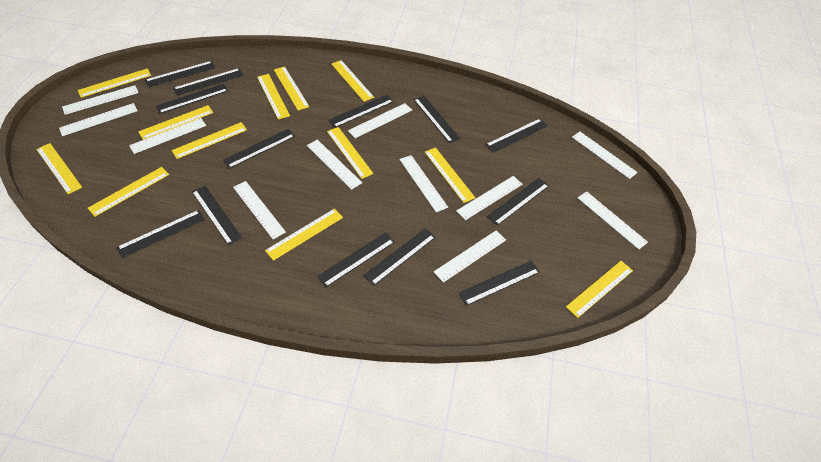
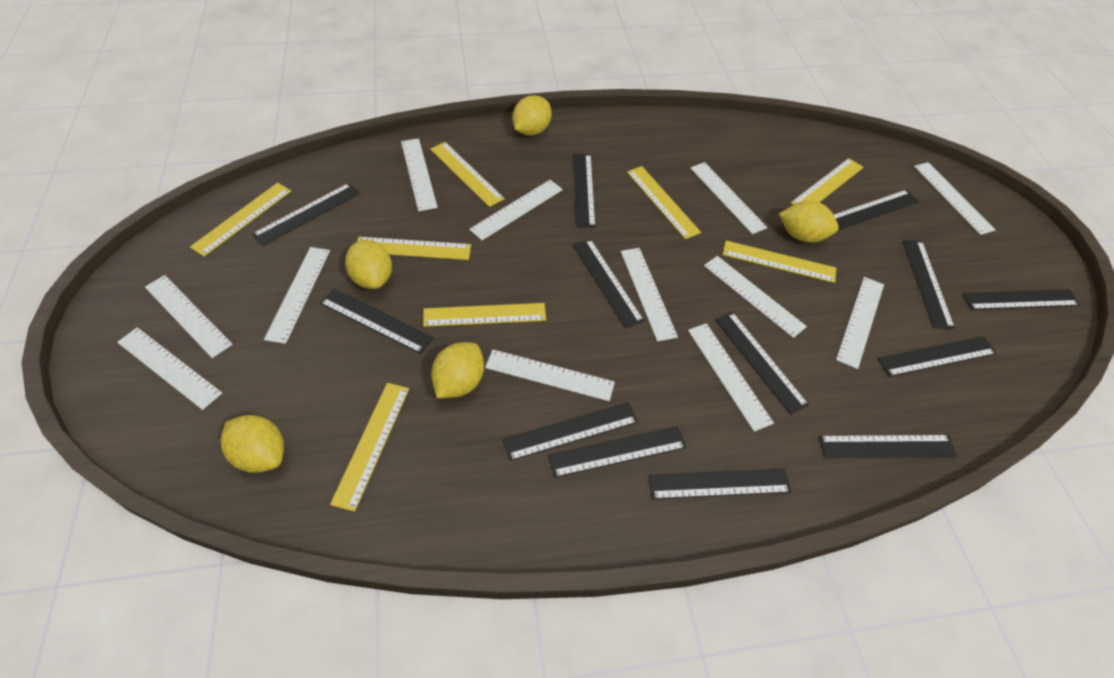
white ruler: 11 -> 12
yellow lemon: 0 -> 5
yellow ruler: 12 -> 8

